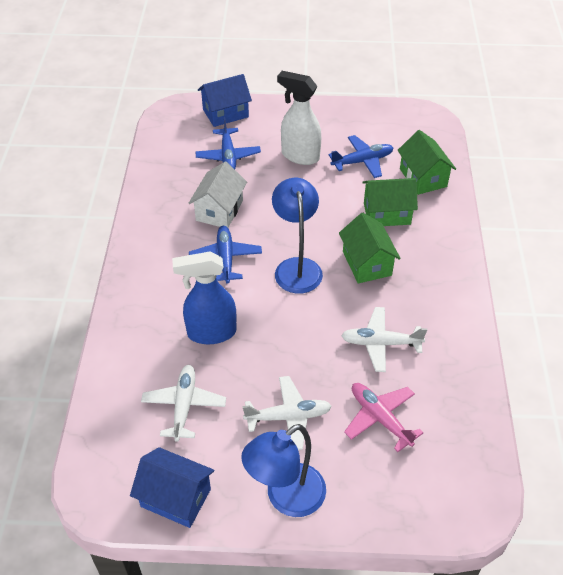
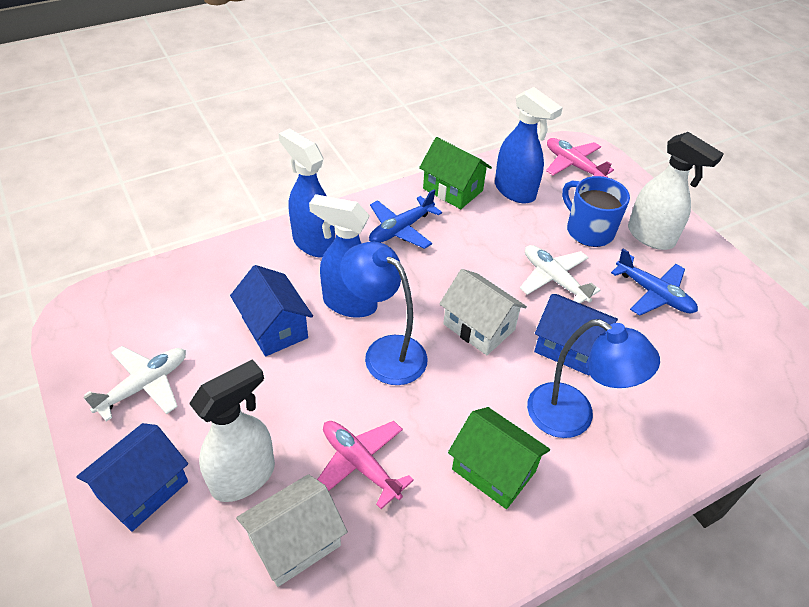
blue house: 2 -> 3
blue mug: 0 -> 1
blue plane: 3 -> 2
blue spray bottle: 1 -> 3
green house: 3 -> 2
pink plane: 1 -> 2
white house: 1 -> 2
white plane: 3 -> 2
white spray bottle: 1 -> 2

